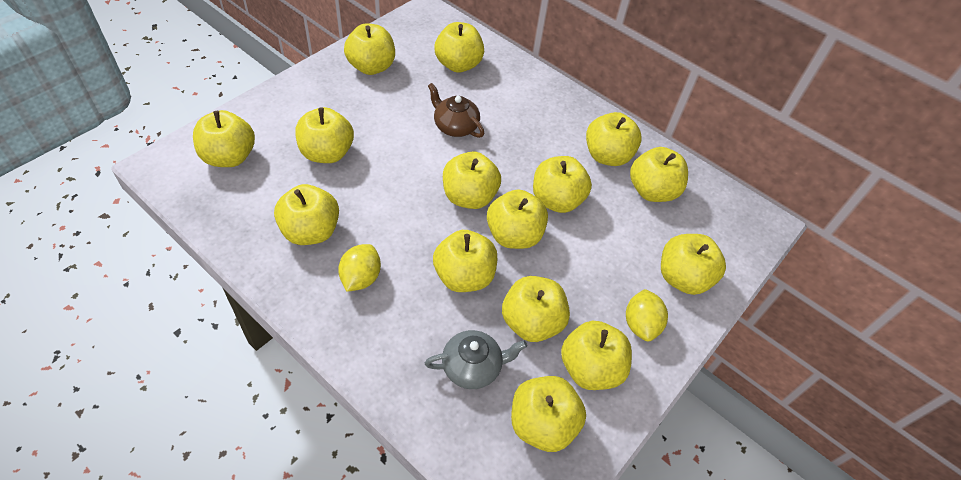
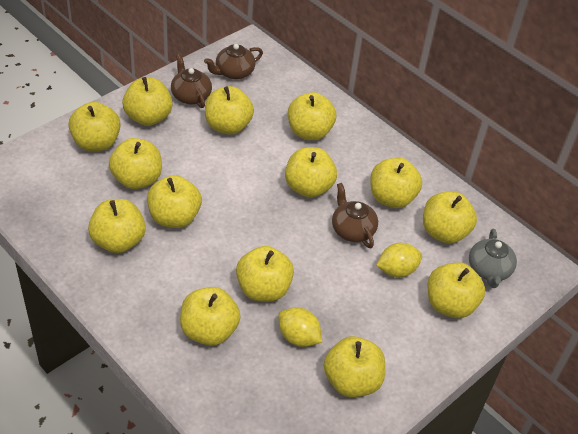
brown teapot: 1 -> 3
yellow apple: 15 -> 14

